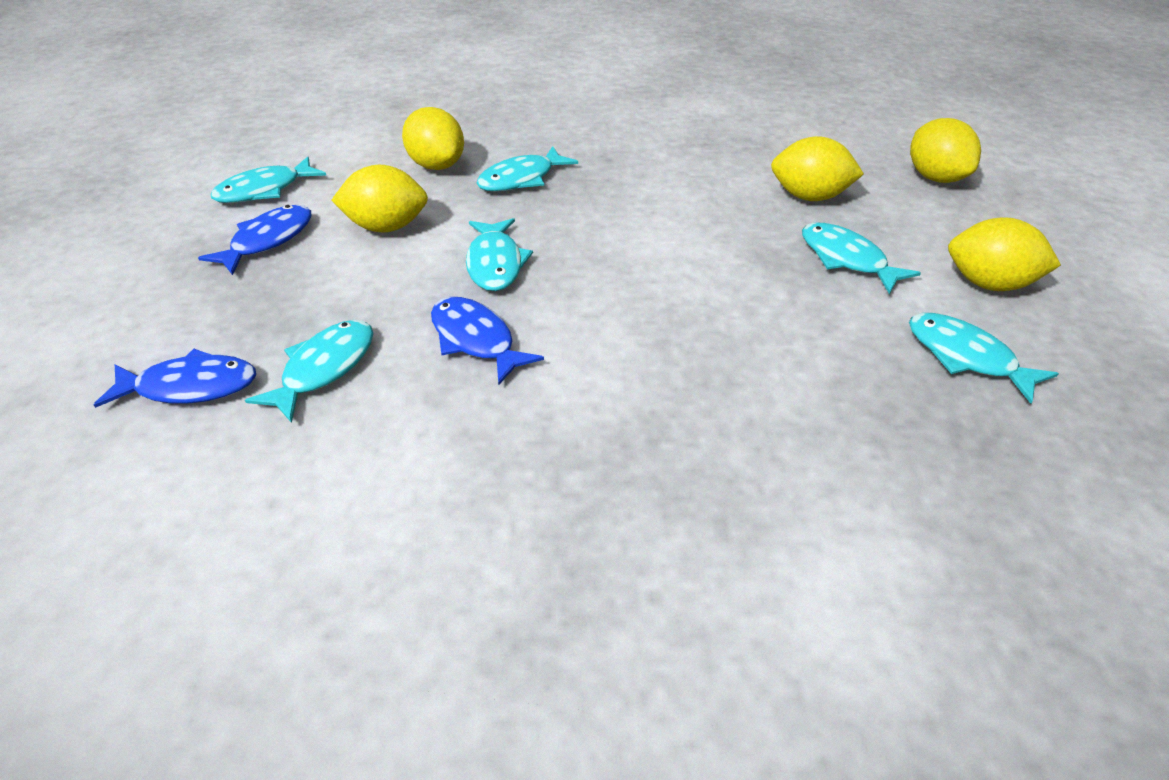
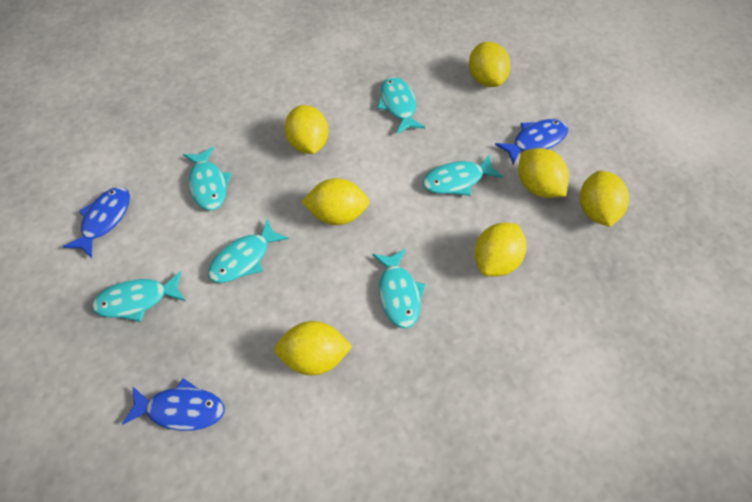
yellow lemon: 5 -> 7

